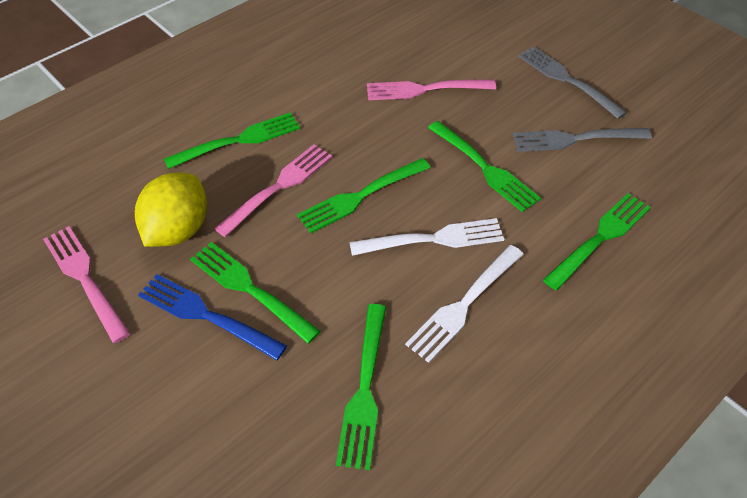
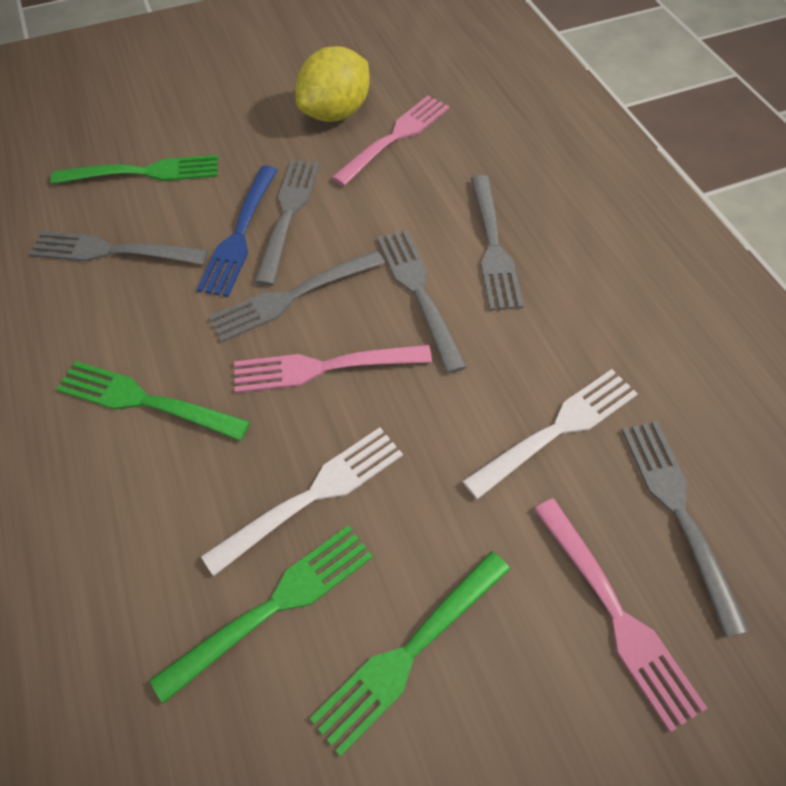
green fork: 6 -> 4
grey fork: 2 -> 6

